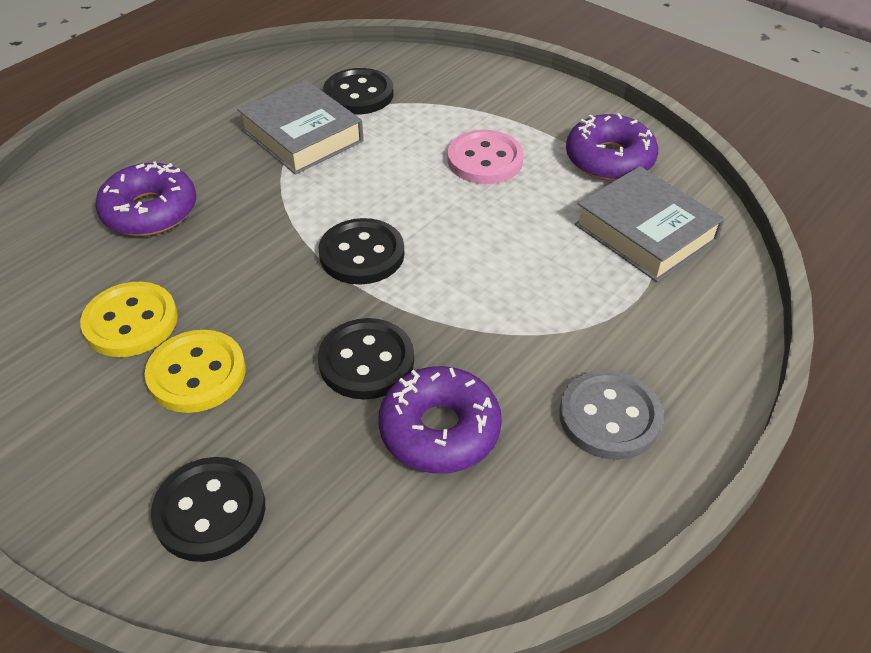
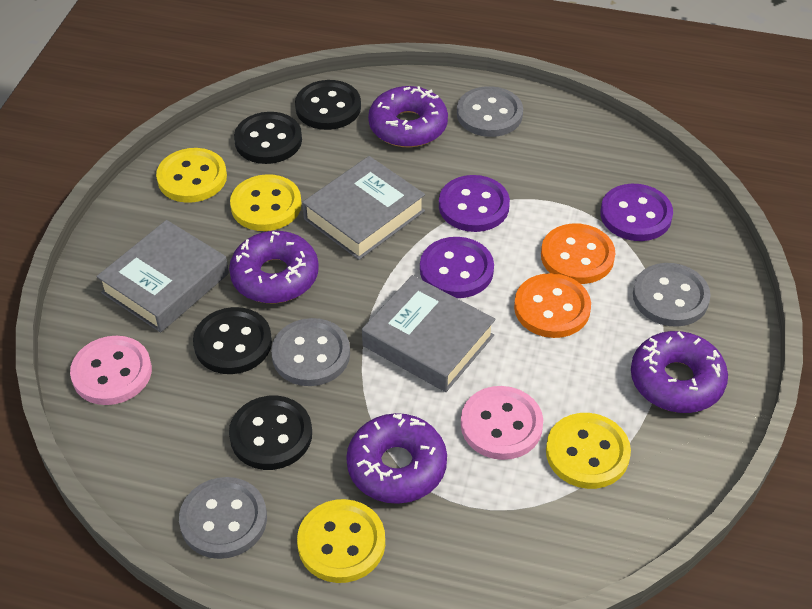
grey book: 2 -> 3
grey button: 1 -> 4
orange button: 0 -> 2
pink button: 1 -> 2
purple button: 0 -> 3
purple donut: 3 -> 4
yellow button: 2 -> 4

